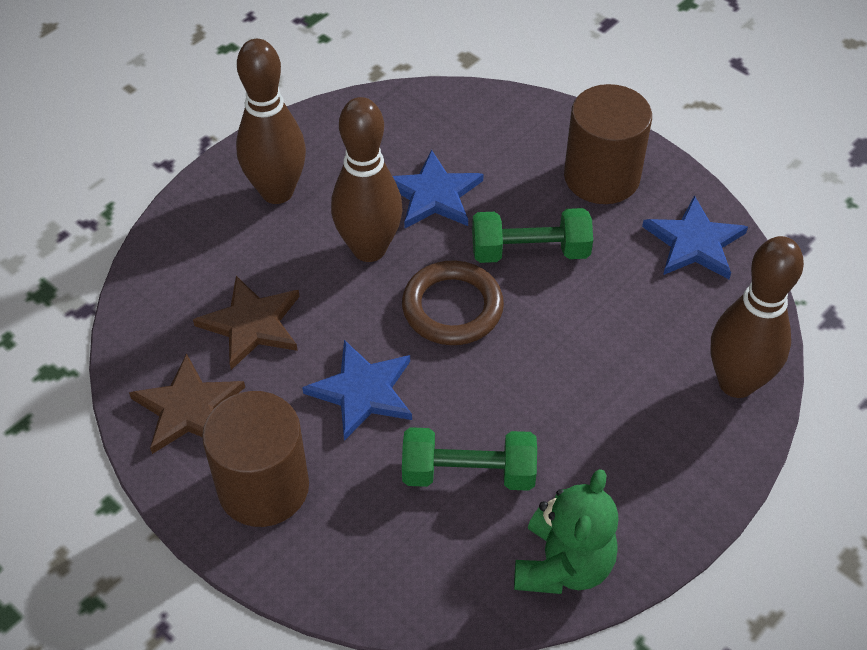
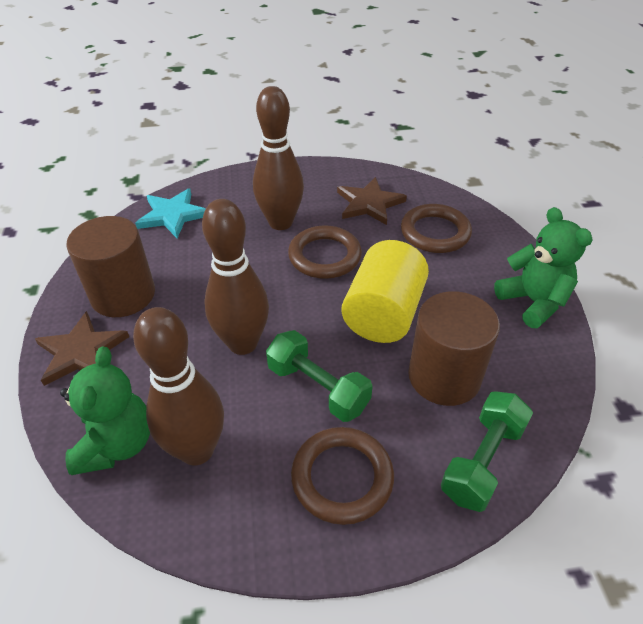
blue star: 3 -> 0
brown ring: 1 -> 3
green teddy bear: 1 -> 2
turquoise star: 0 -> 1
yellow cylinder: 0 -> 1

